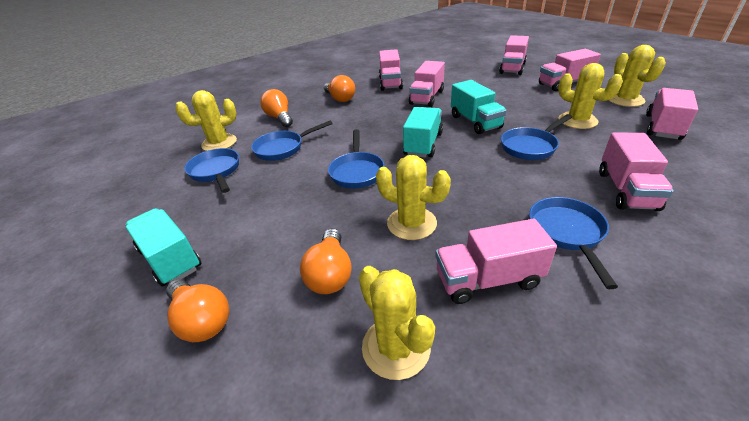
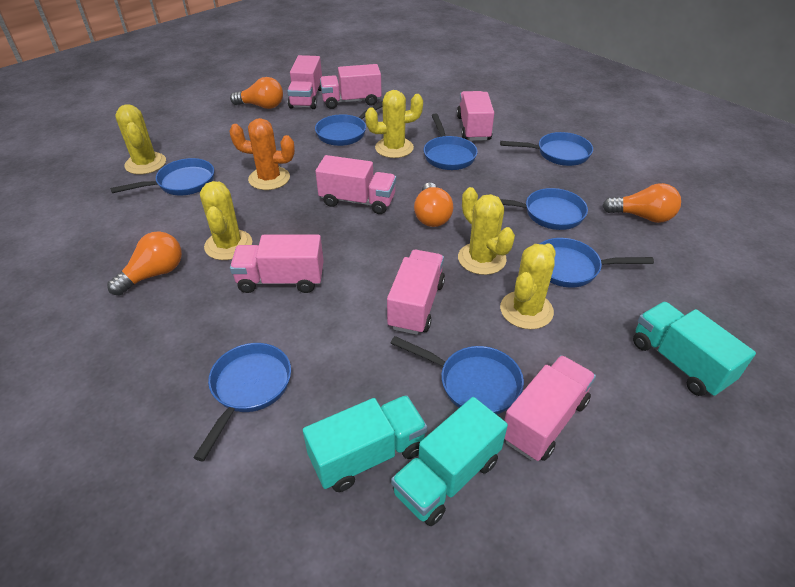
blue pan: 5 -> 8
orange cactus: 0 -> 1

